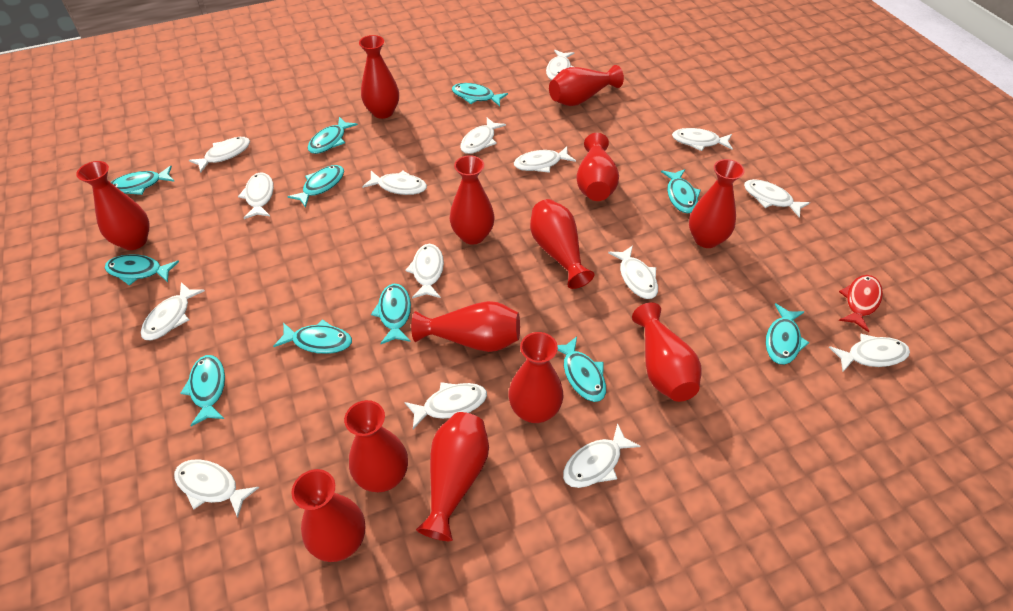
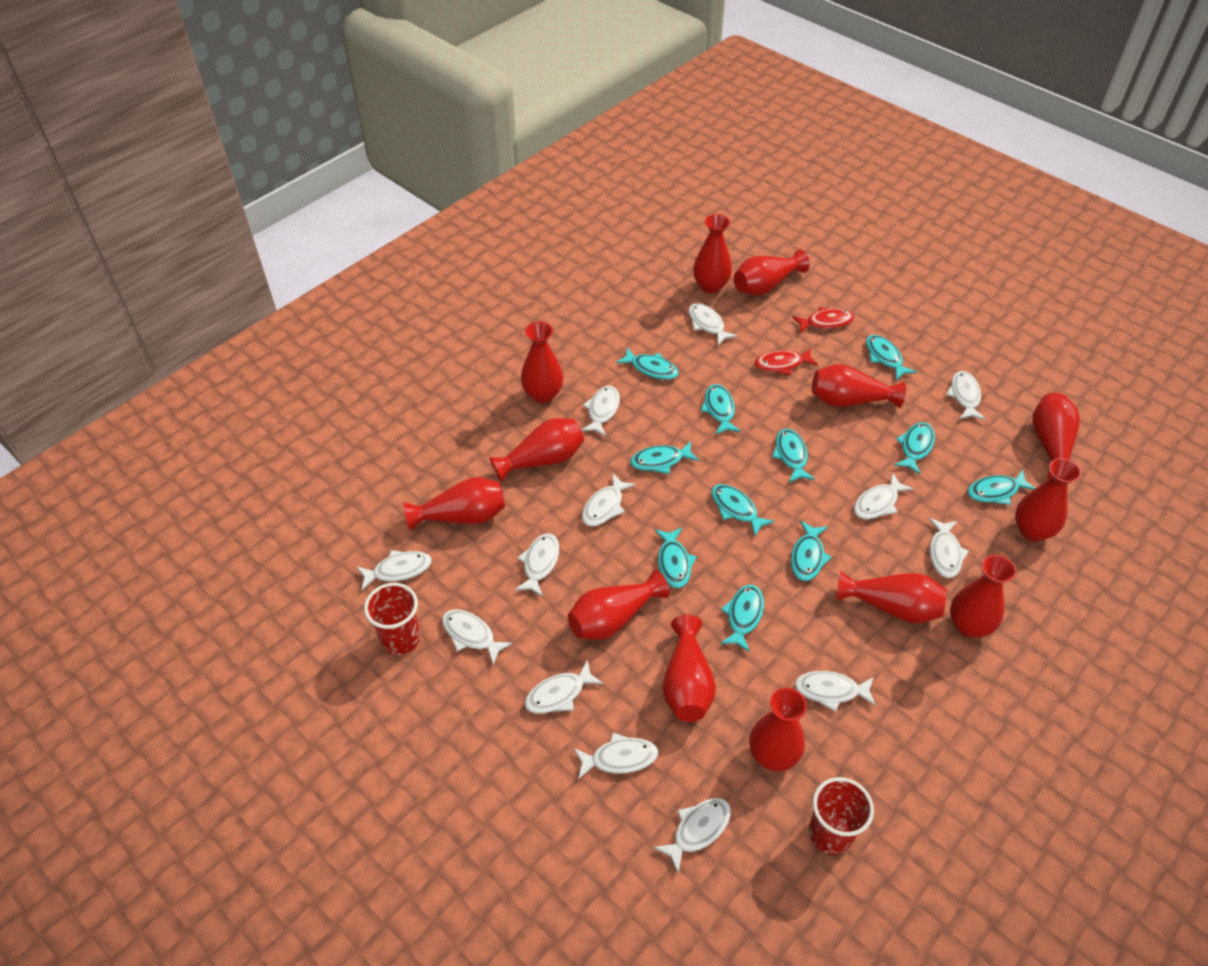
red cup: 0 -> 2
red fish: 1 -> 2
white fish: 15 -> 13

